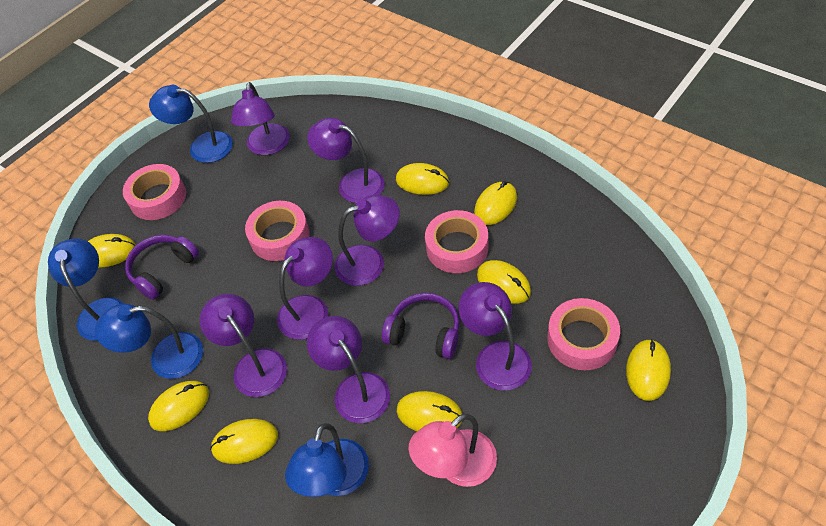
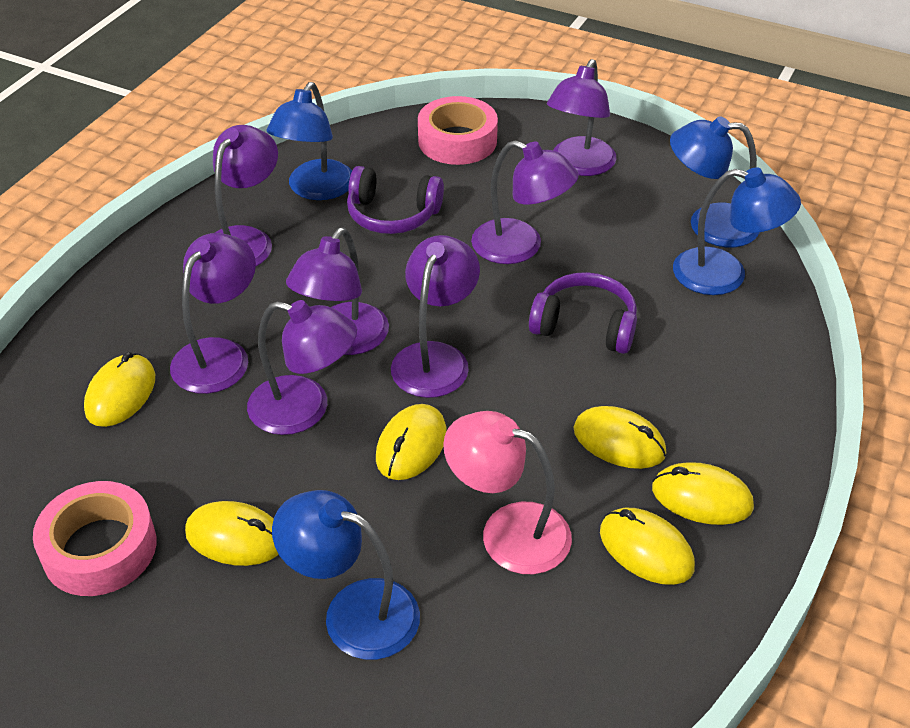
pink tape: 4 -> 2
yellow mouse: 8 -> 6

